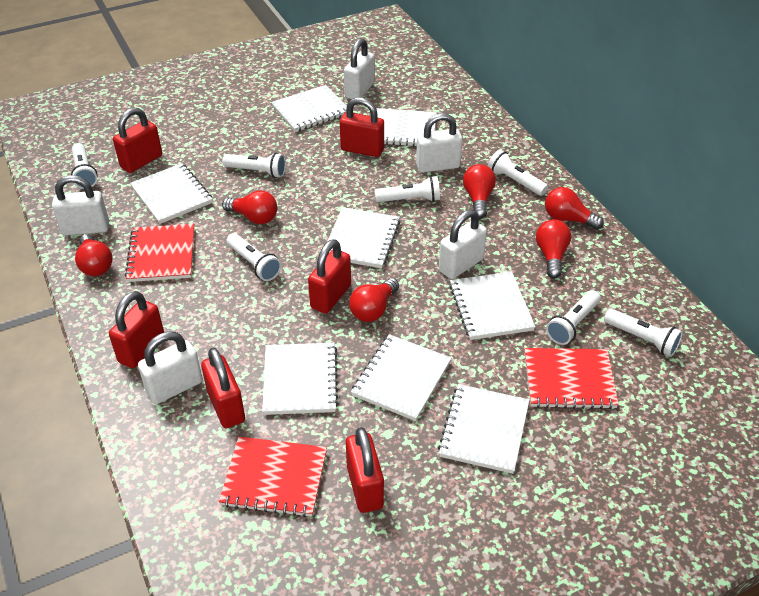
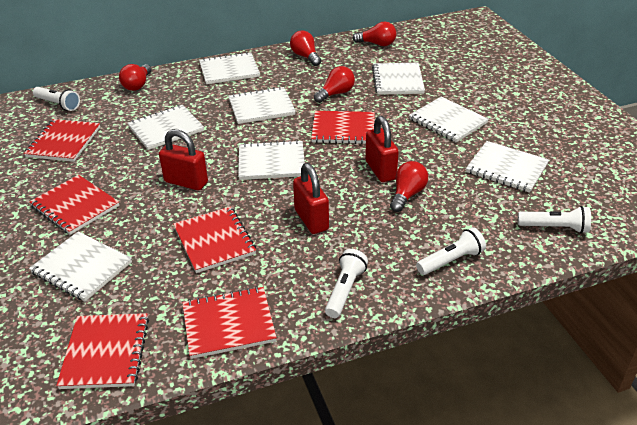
red light bulb: 6 -> 5
red notebook: 3 -> 6
red padlock: 6 -> 3
white flashlight: 7 -> 4
white padlock: 5 -> 0

